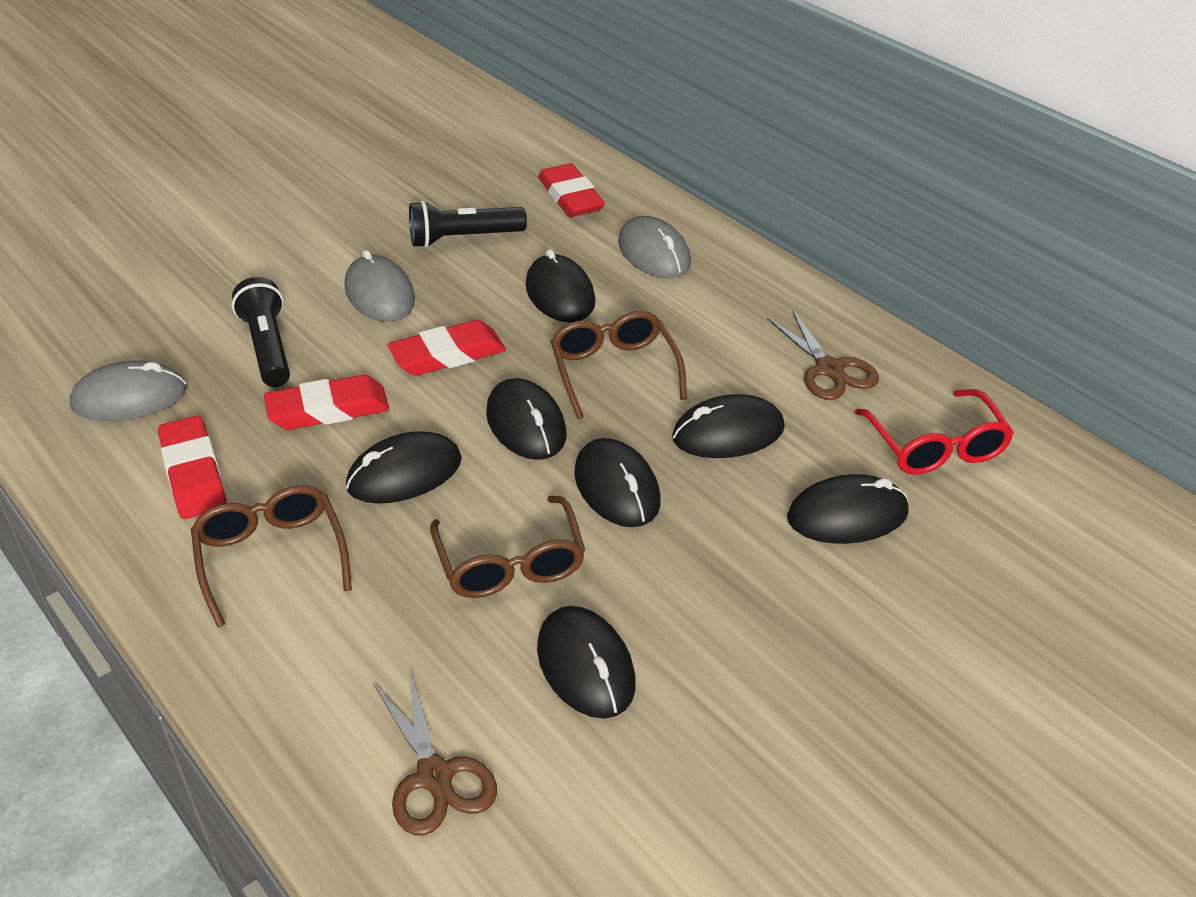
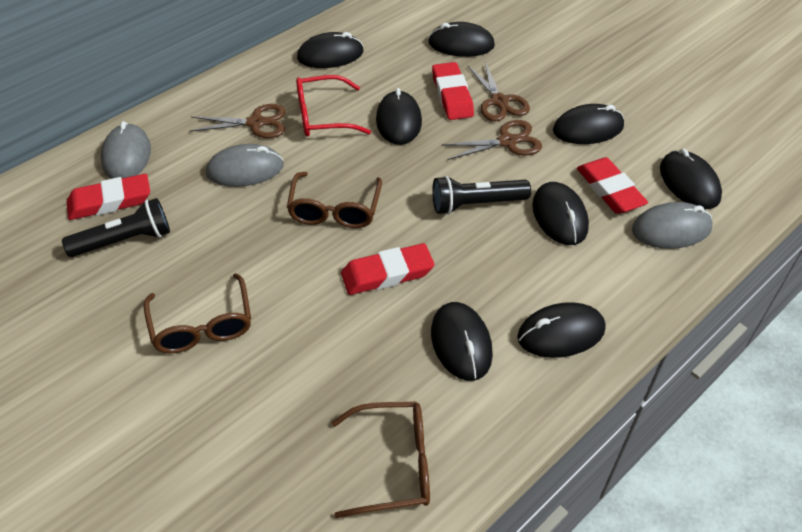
black mouse: 7 -> 8
brown scissors: 2 -> 3

